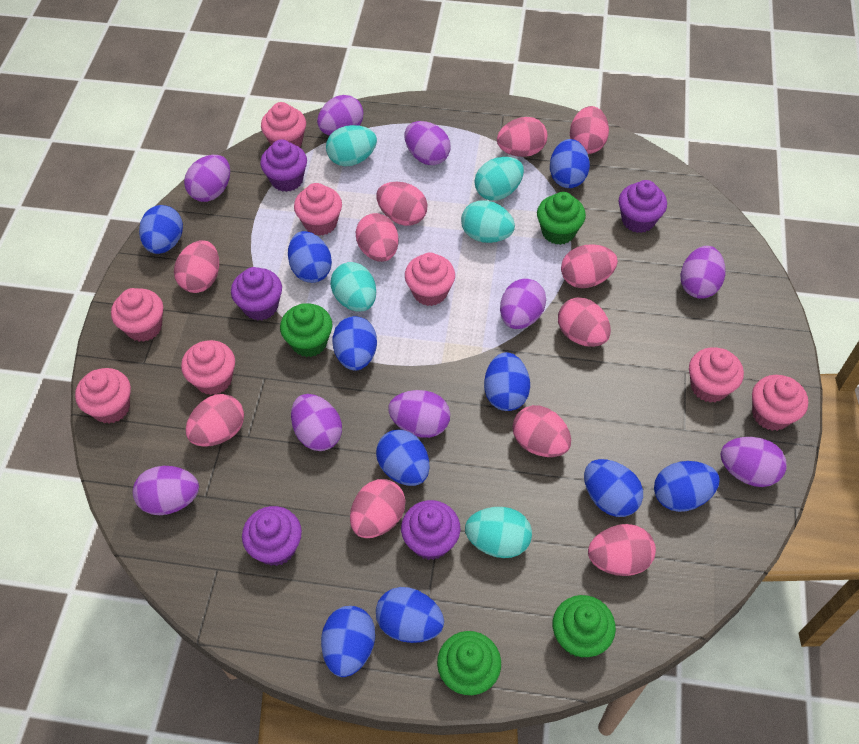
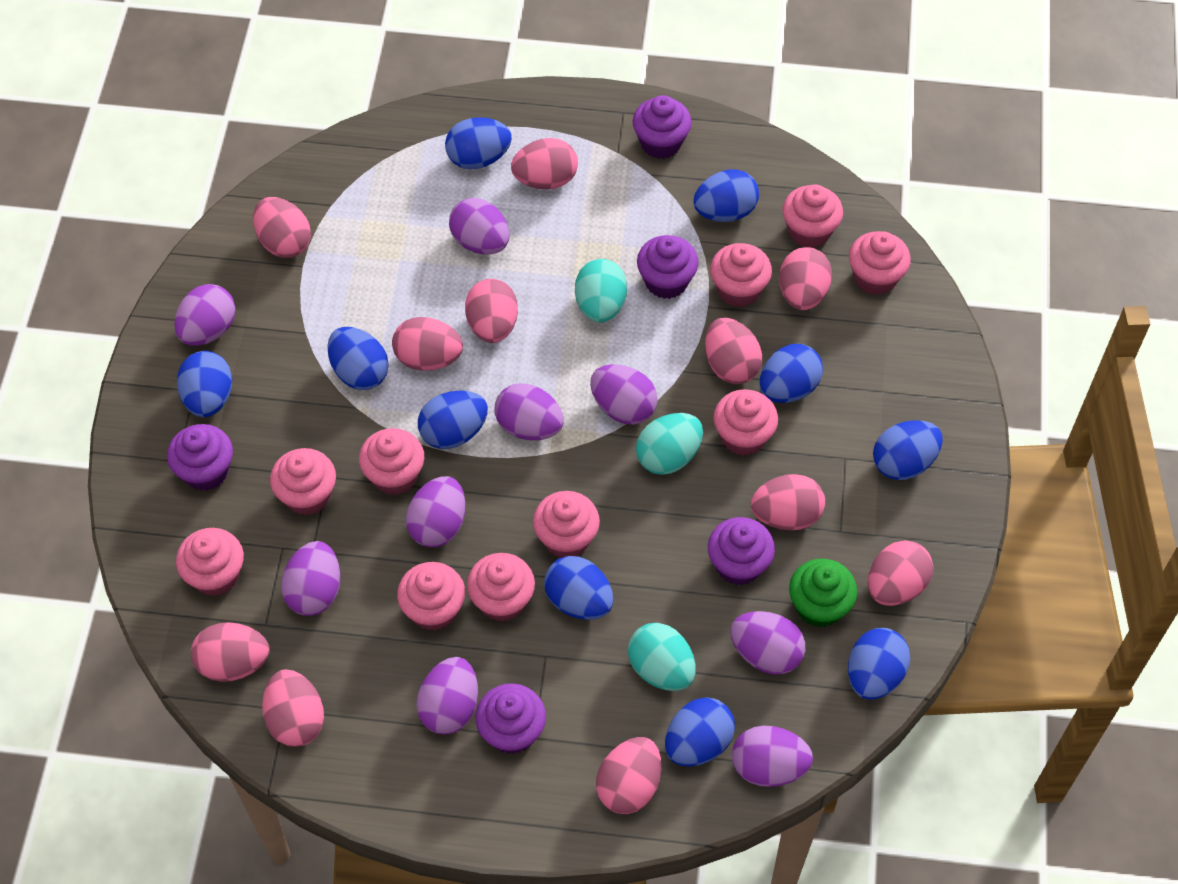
green cupcake: 4 -> 1
pink cupcake: 8 -> 10
turquoise egg: 5 -> 3

